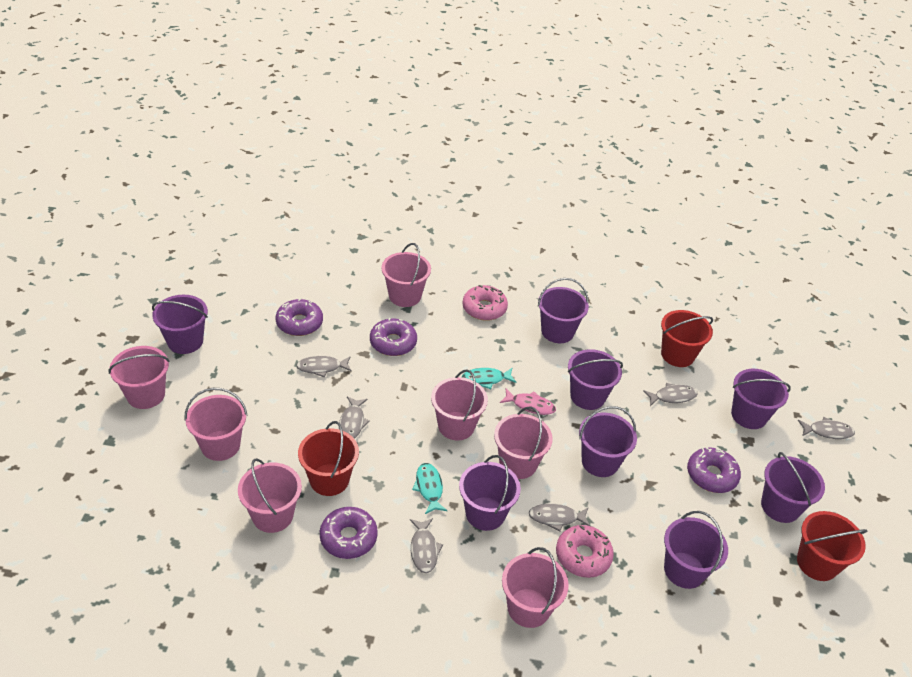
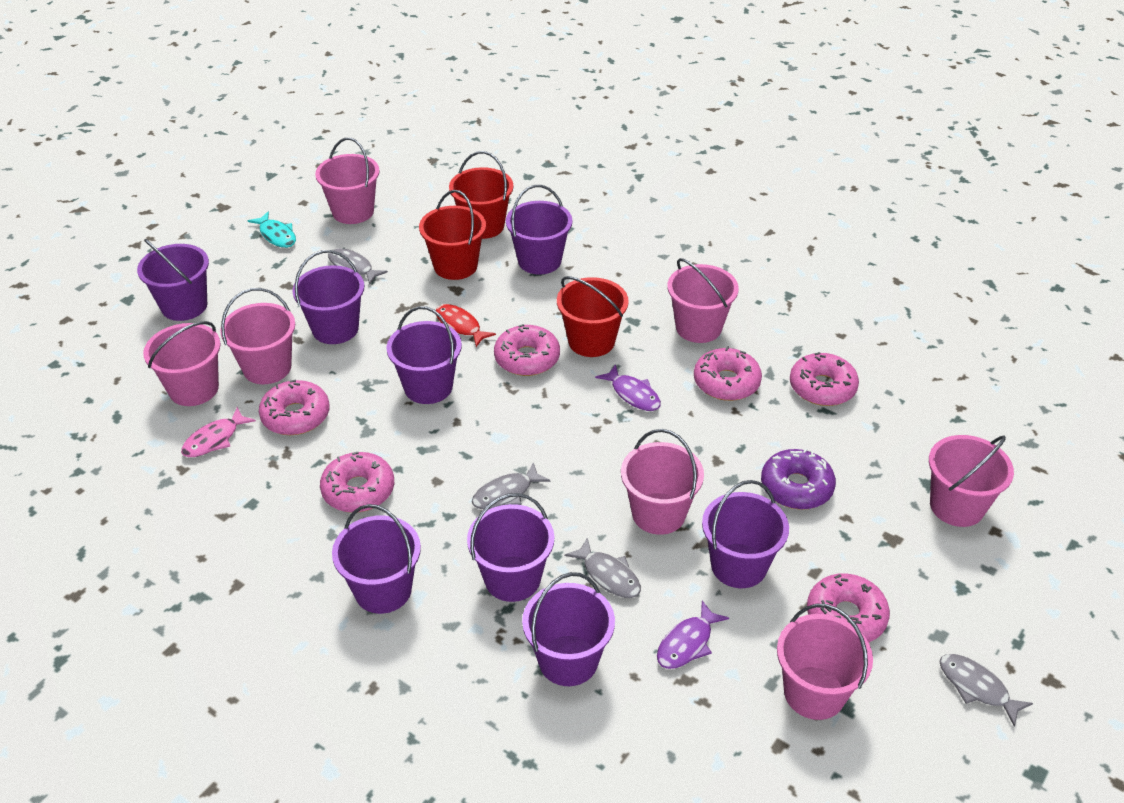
grey fish: 6 -> 4
pink donut: 2 -> 6
purple donut: 4 -> 1
purple fish: 0 -> 2
red fish: 0 -> 1
turquoise fish: 2 -> 1

